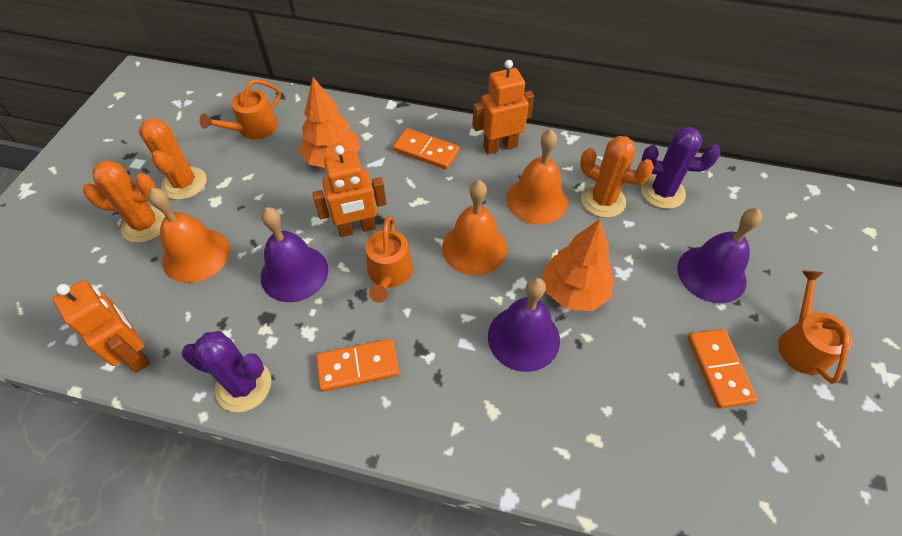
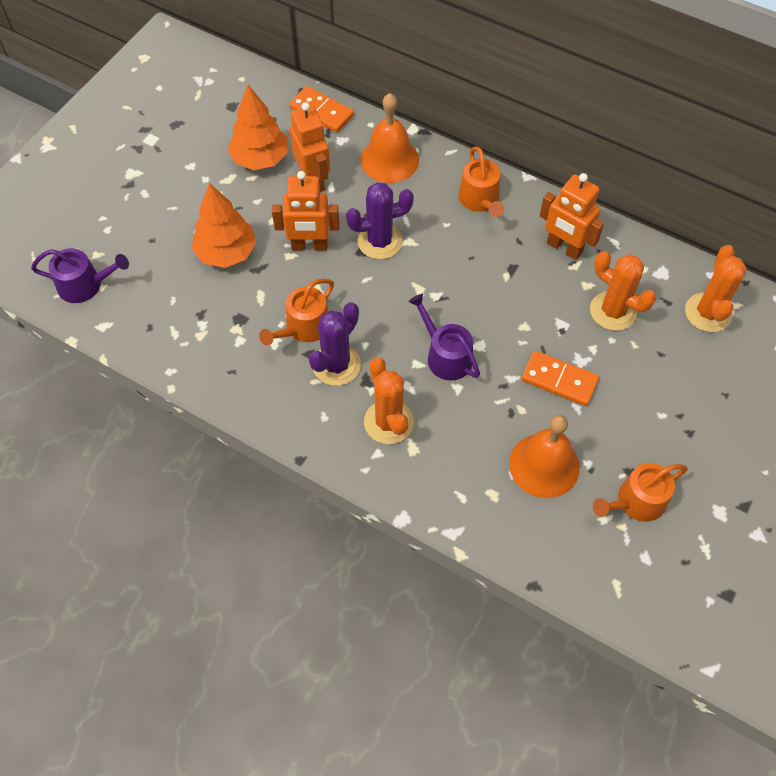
orange bell: 3 -> 2
orange domino: 3 -> 2
purple bell: 3 -> 0
purple watering can: 0 -> 2

